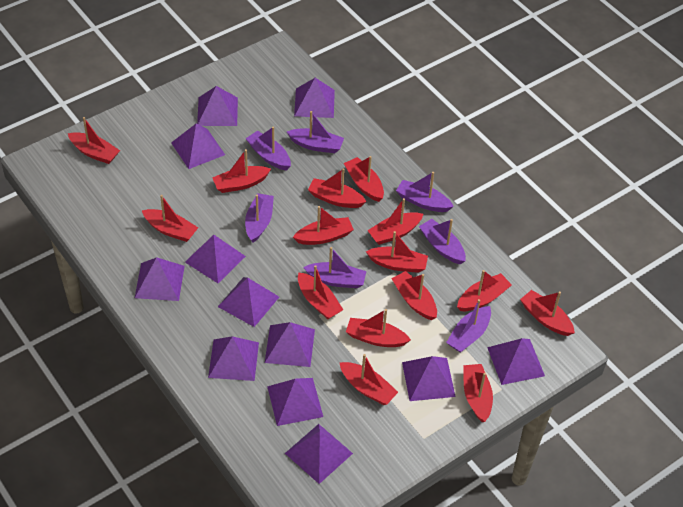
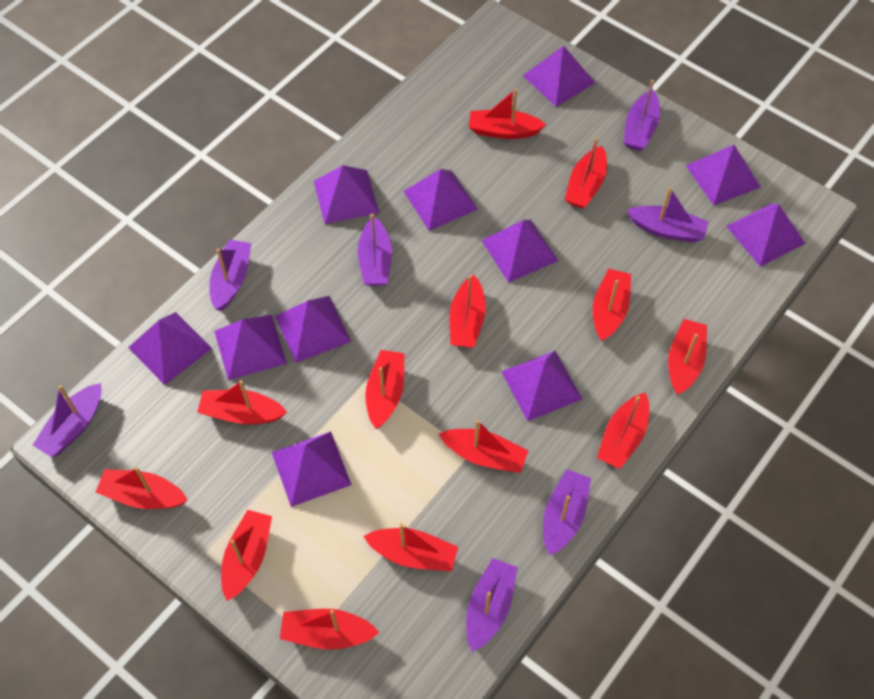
purple pyramid: 12 -> 11
red boat: 15 -> 13

